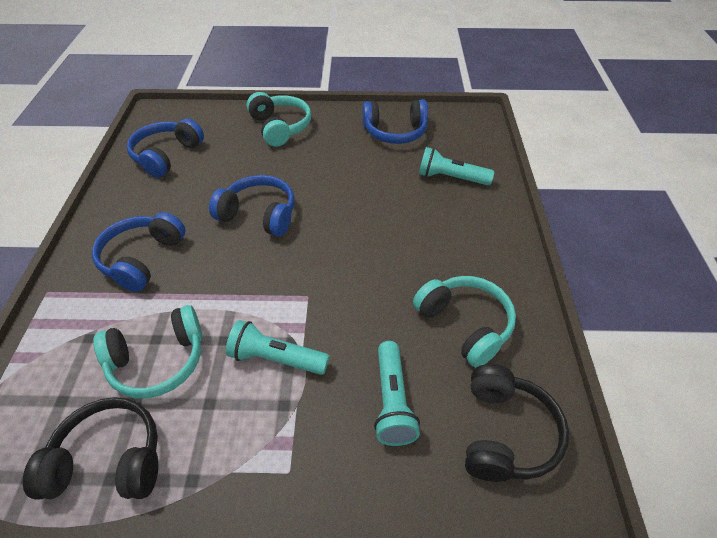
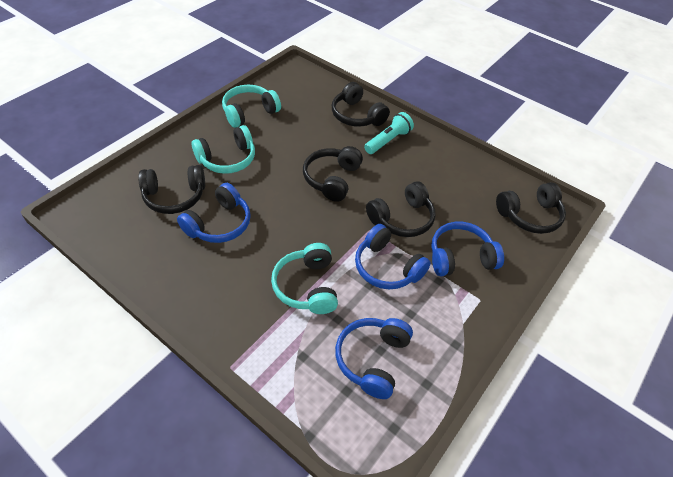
black headphones: 2 -> 5
turquoise flashlight: 3 -> 1

